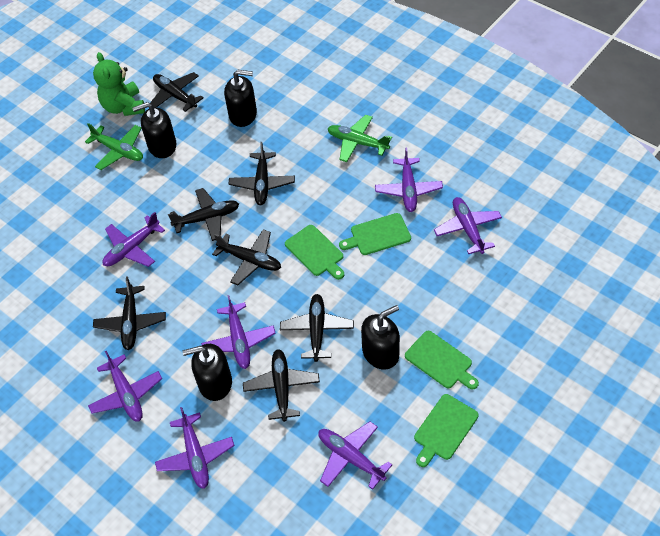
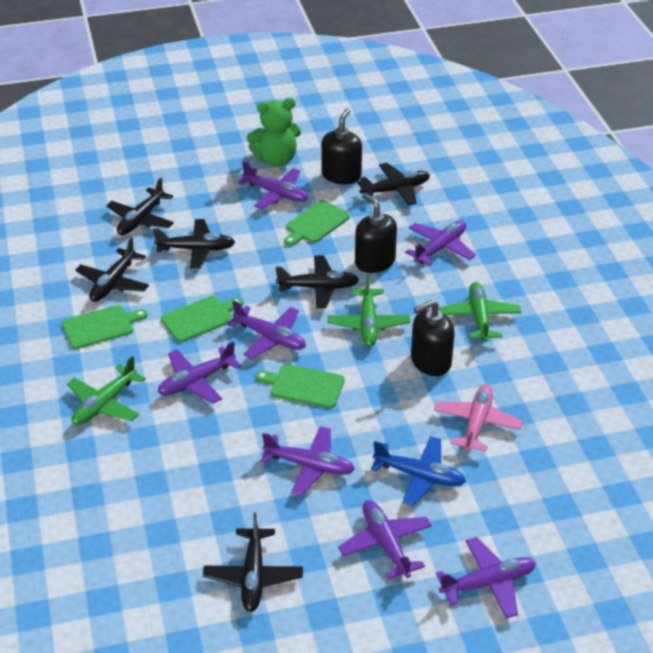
black plane: 7 -> 6
black soap dispenser: 4 -> 3
blue plane: 0 -> 1
green plane: 2 -> 3
pink plane: 0 -> 1

